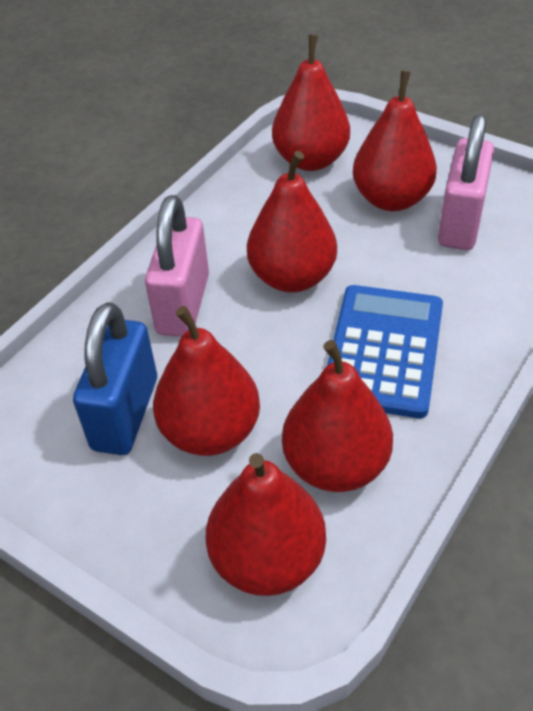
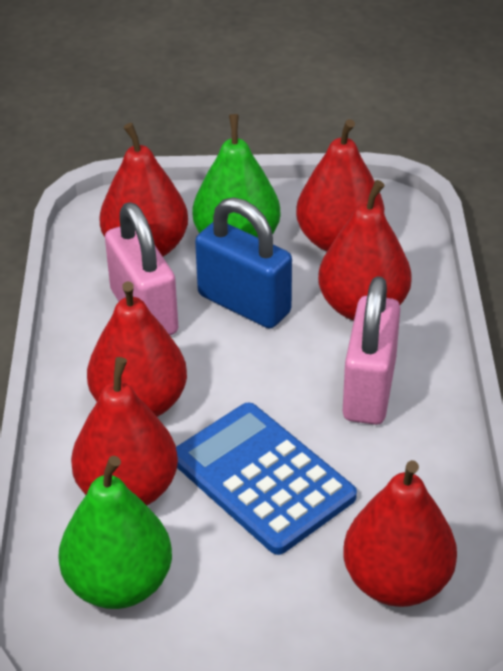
green pear: 0 -> 2

